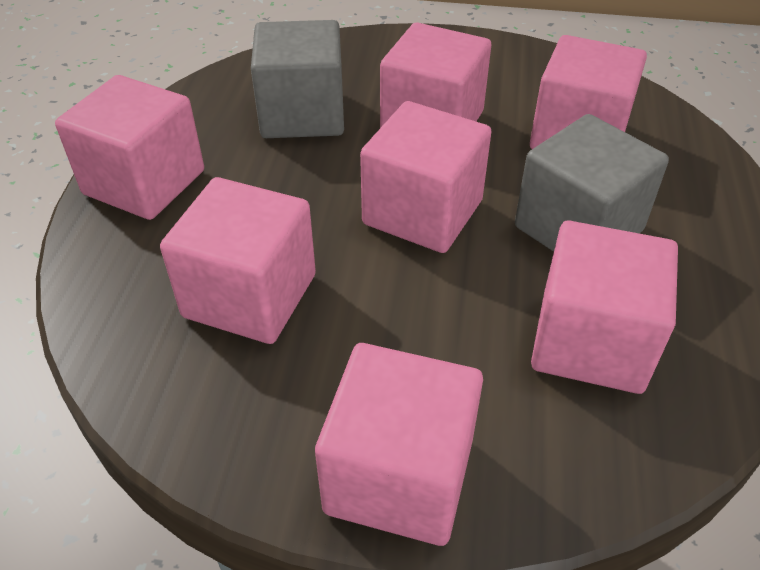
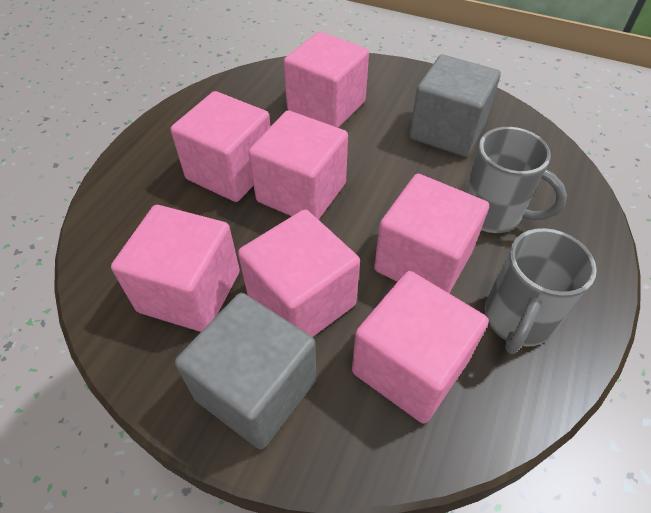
grey mug: 0 -> 2

